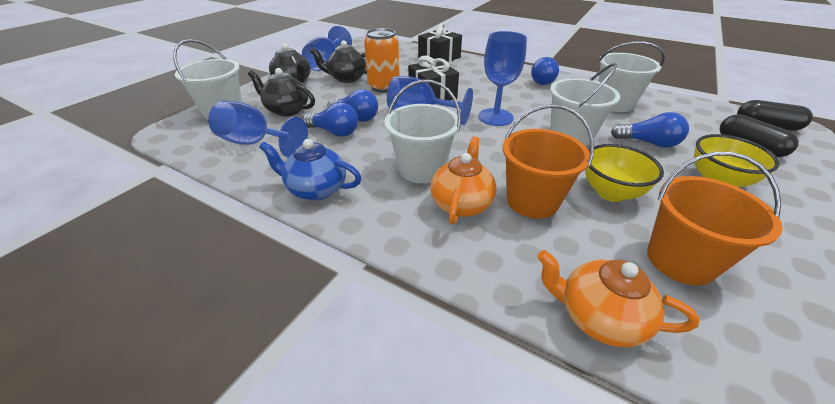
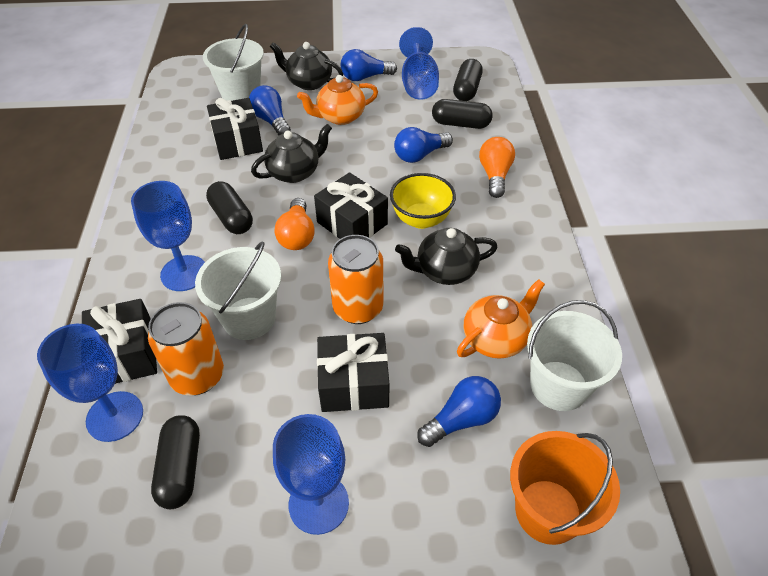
black capsule: 2 -> 4
black gift: 2 -> 4
blue teapot: 1 -> 0
orange bucket: 2 -> 1
orange can: 1 -> 2
orange light bulb: 0 -> 2
white bucket: 4 -> 3
yellow bowl: 2 -> 1

